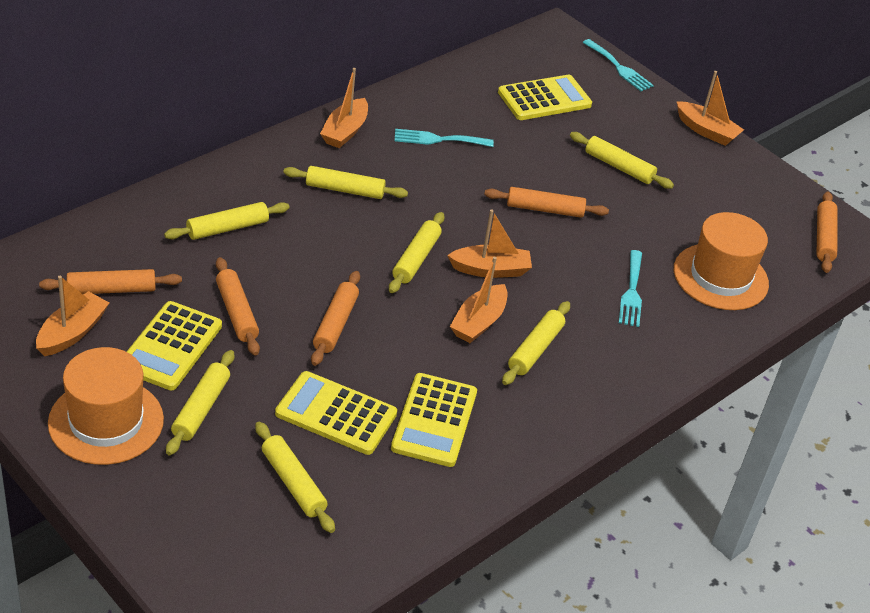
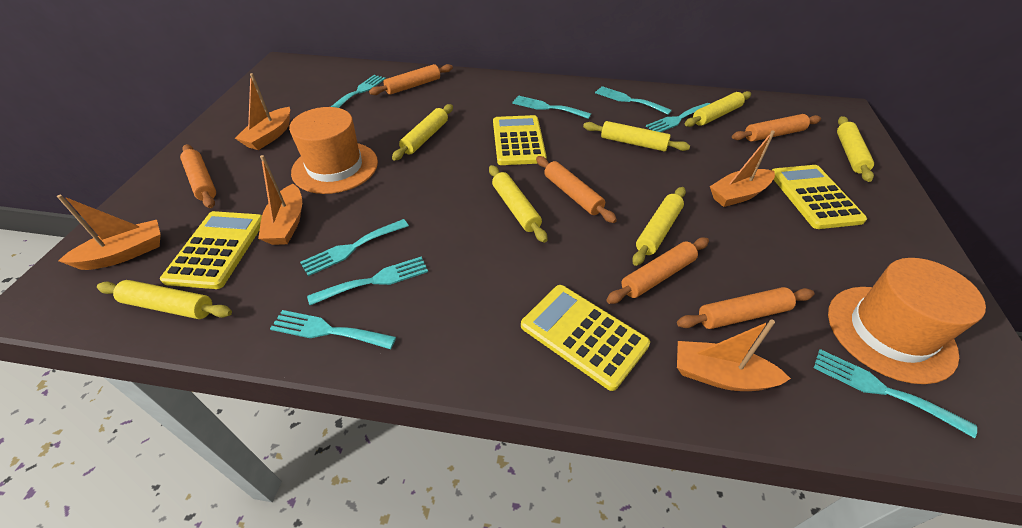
orange rolling pin: 5 -> 6
turquoise fork: 3 -> 8

